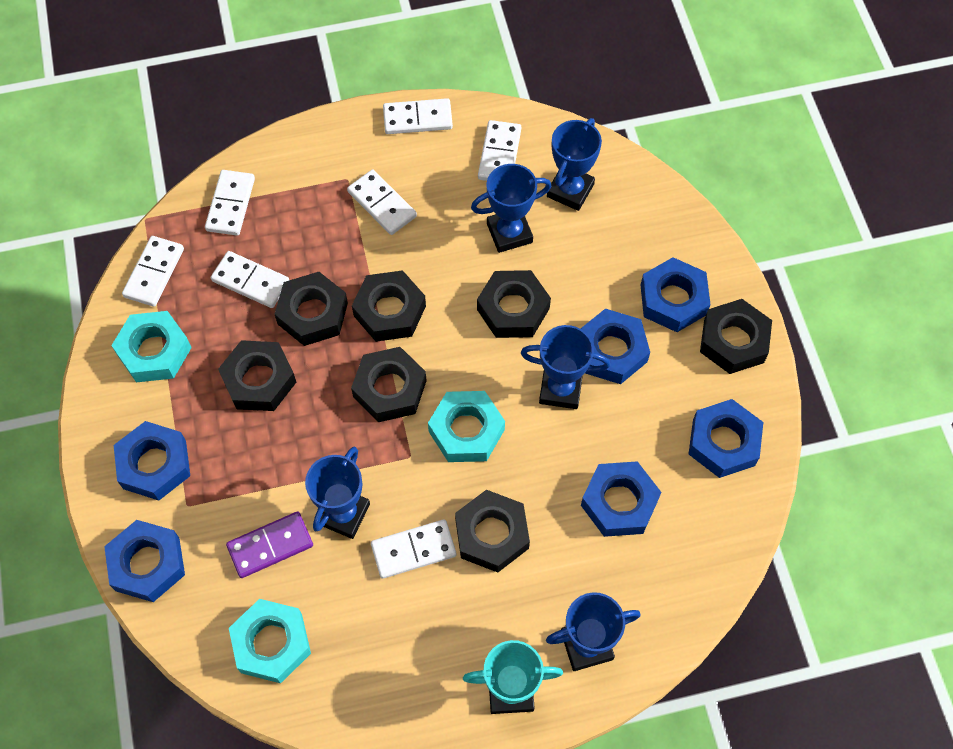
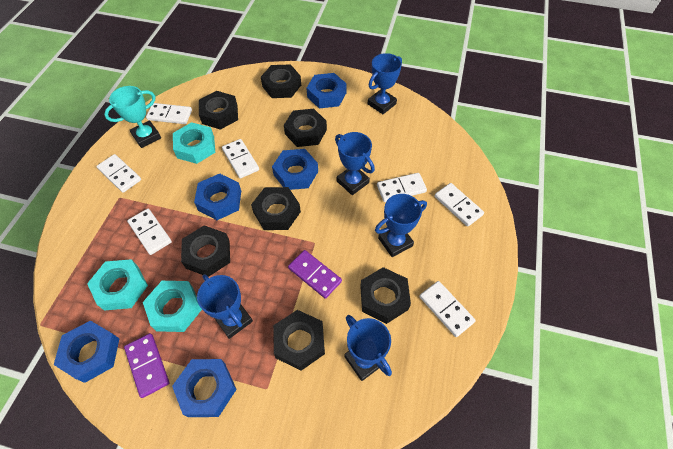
blue nut: 6 -> 5
purple domino: 1 -> 2

